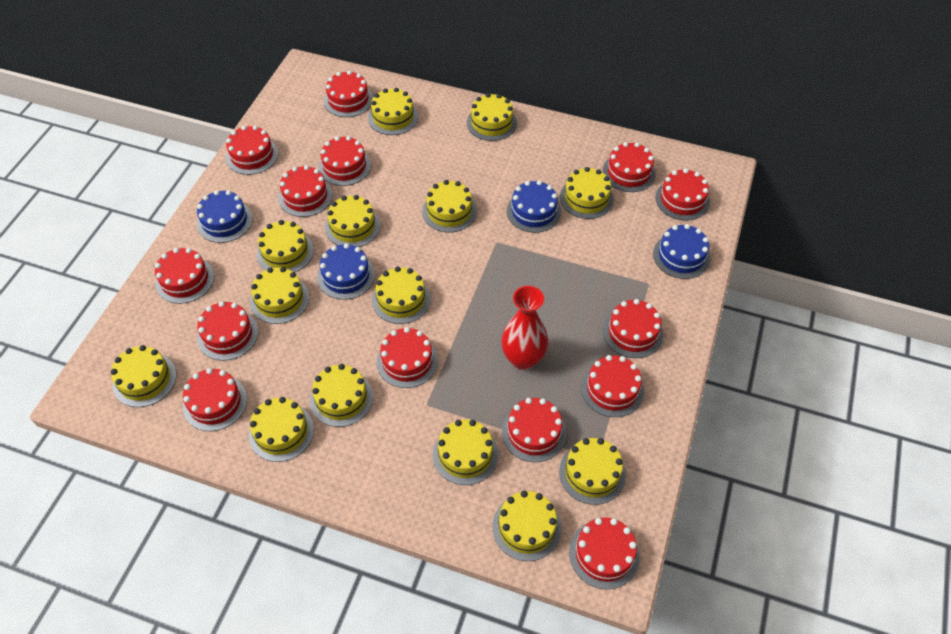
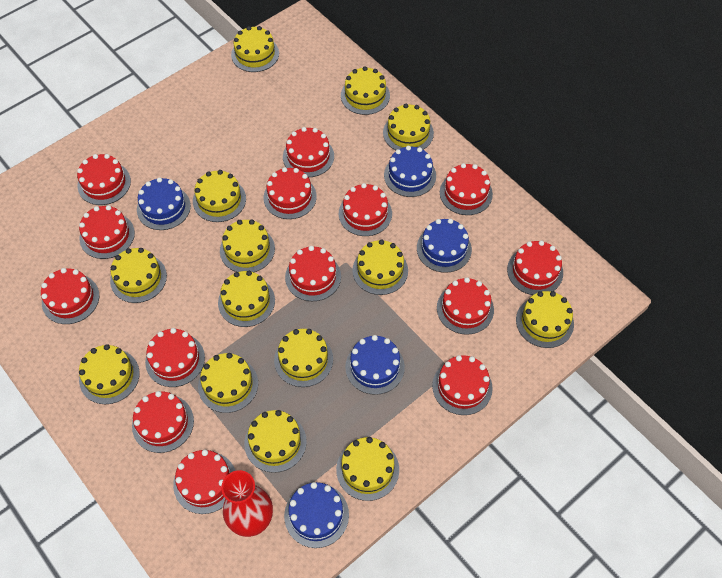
blue cake: 4 -> 5

